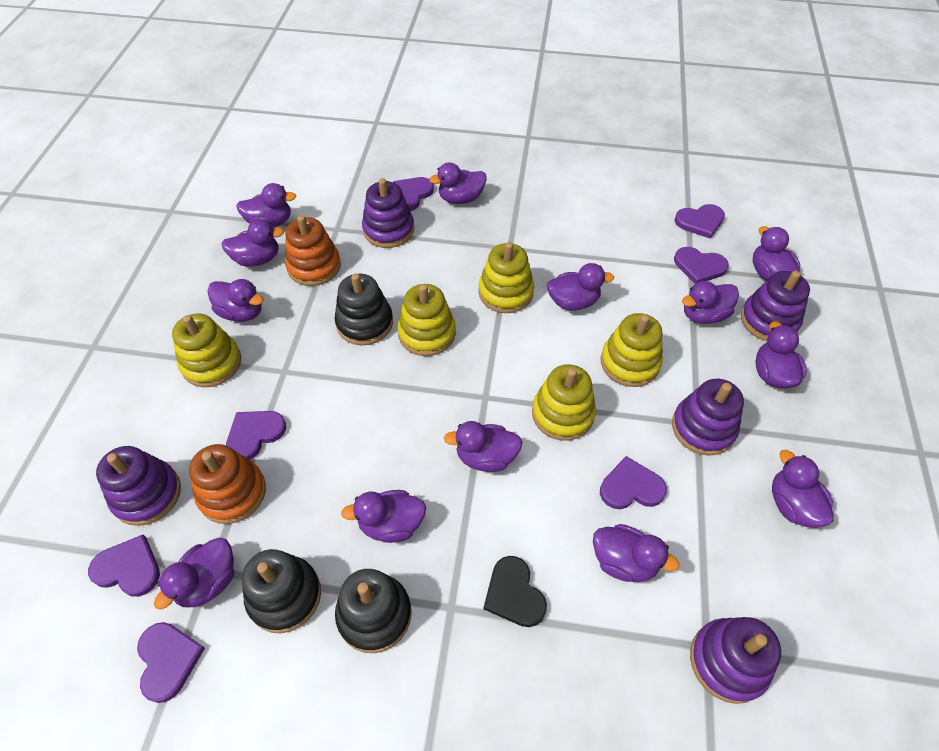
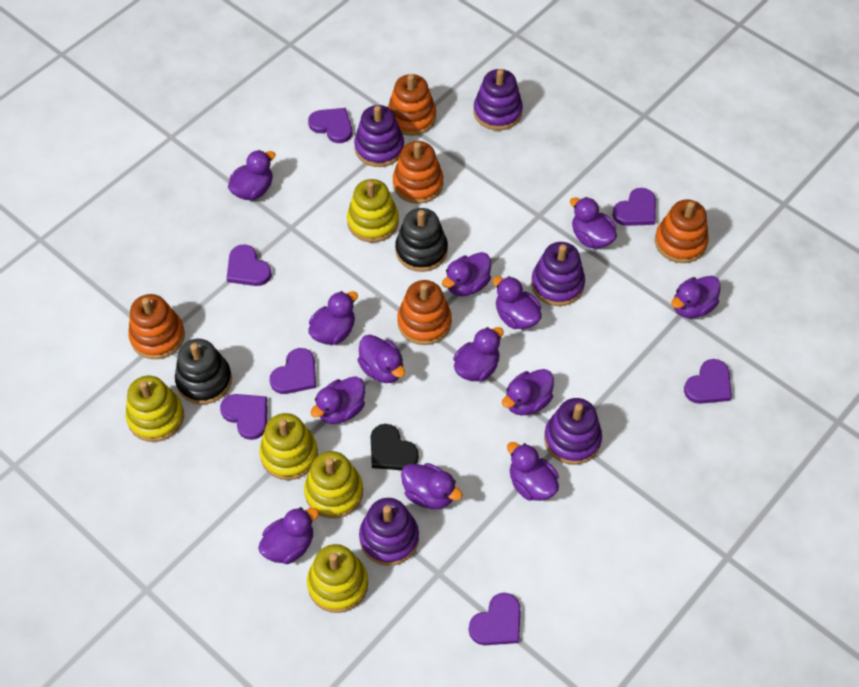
black stacking toy: 3 -> 2
orange stacking toy: 2 -> 5

